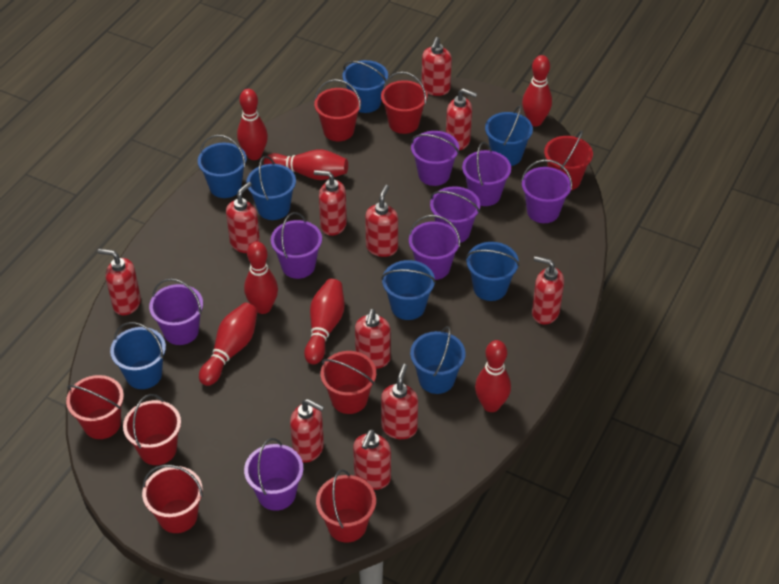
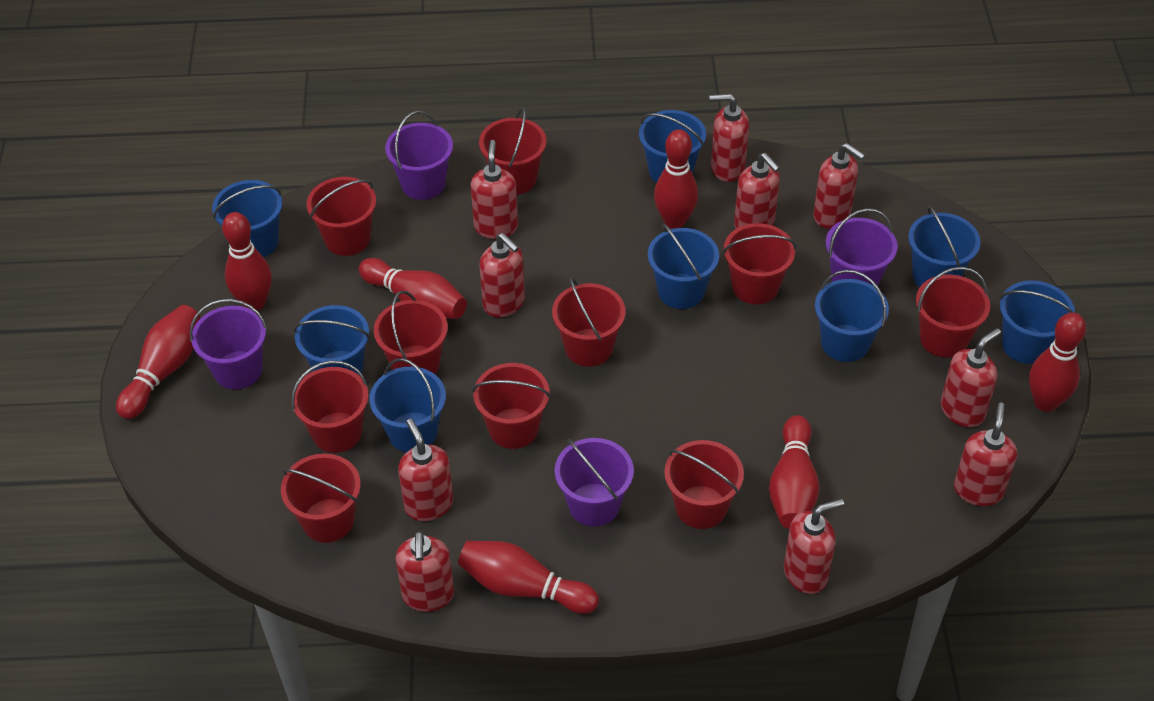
purple bucket: 8 -> 4
red bucket: 8 -> 10
red soap dispenser: 11 -> 10

